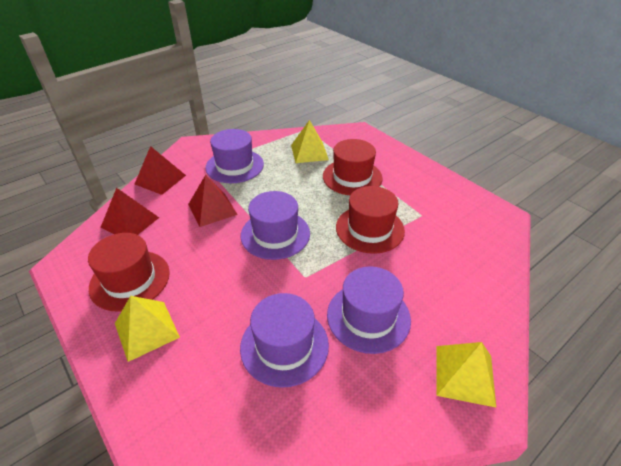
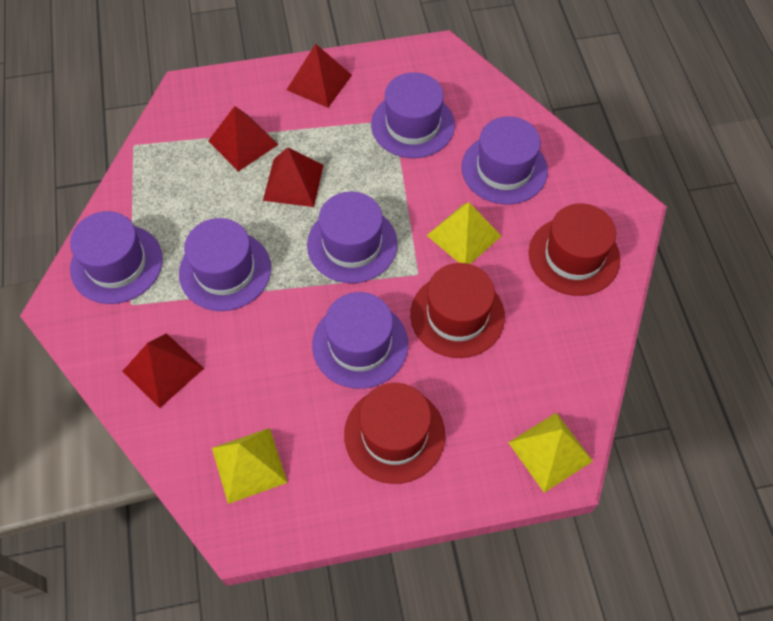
purple hat: 4 -> 6
red pyramid: 3 -> 4

